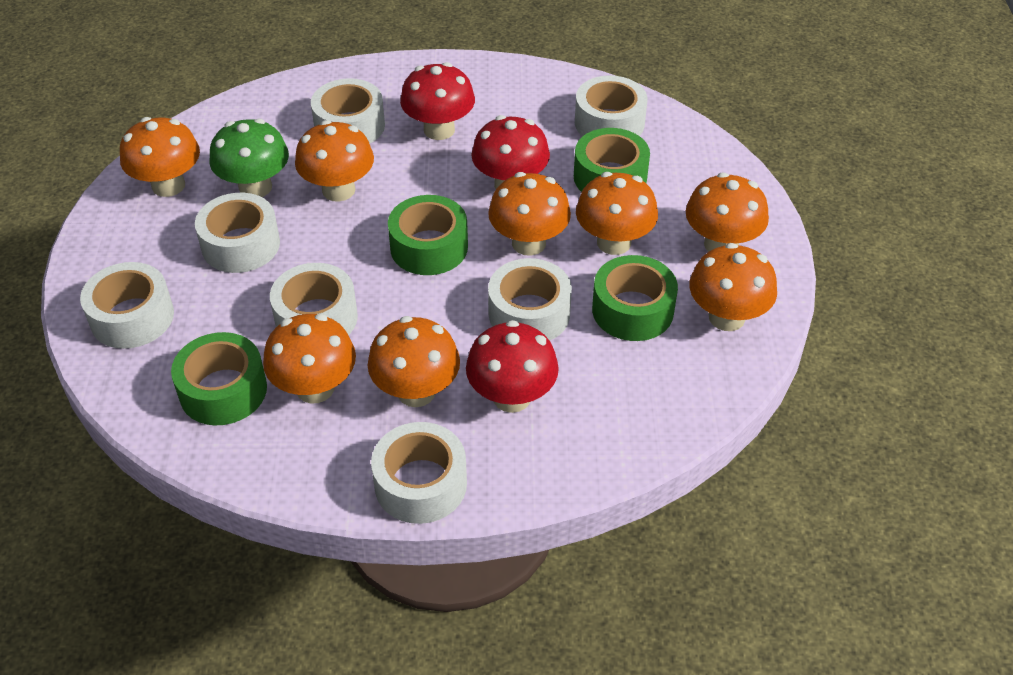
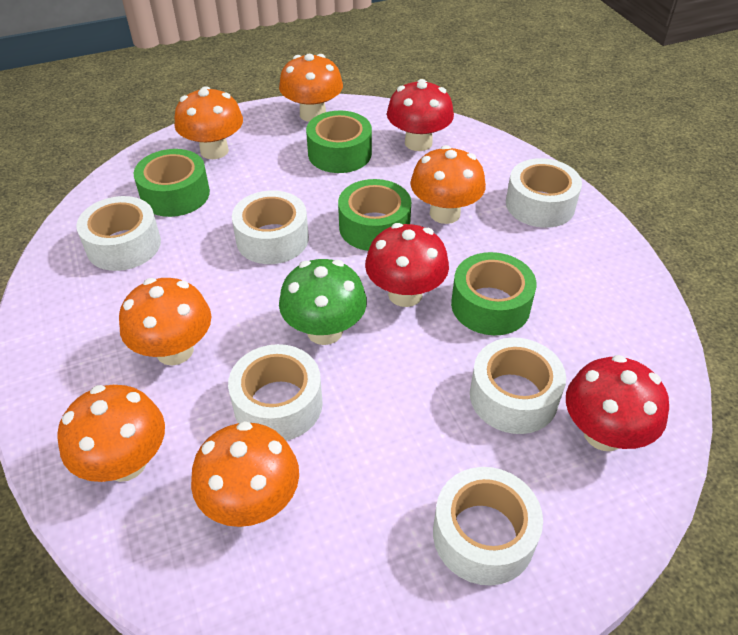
orange mushroom: 8 -> 6
white tape: 7 -> 6

